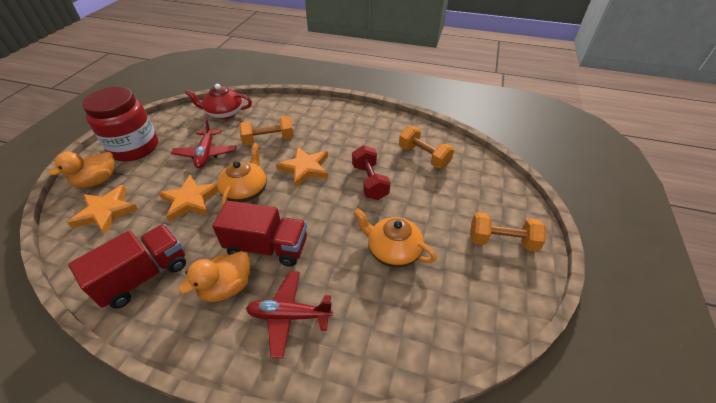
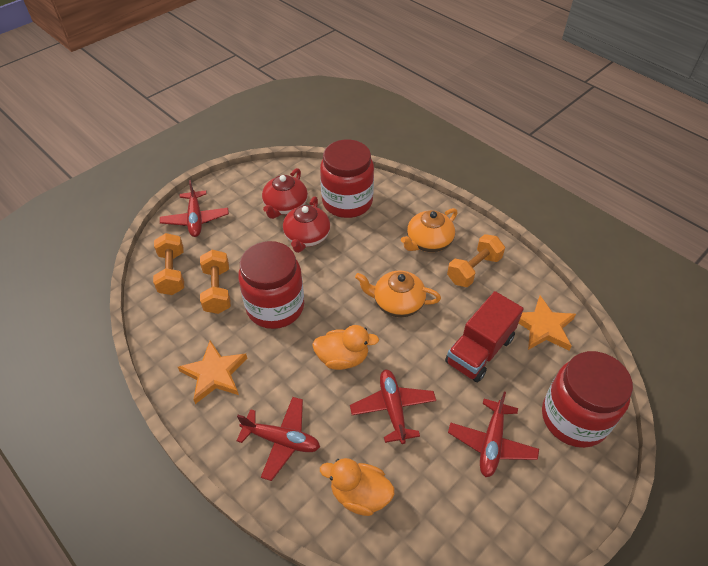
orange star: 3 -> 2
red dumbbell: 1 -> 0
red jar: 1 -> 3
red plane: 2 -> 4
red teapot: 1 -> 2
red truck: 2 -> 1

